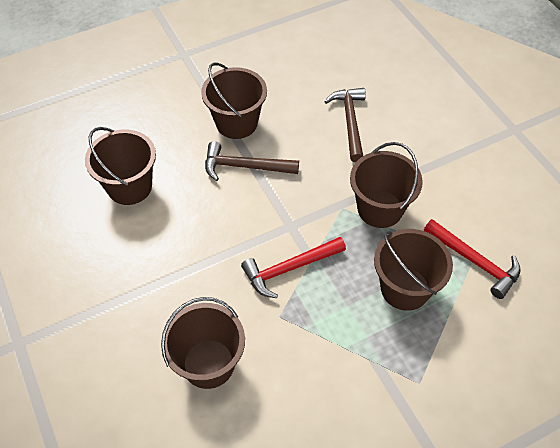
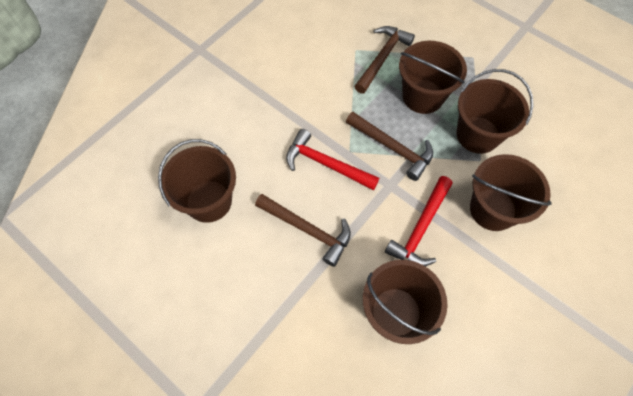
brown hammer: 2 -> 3

